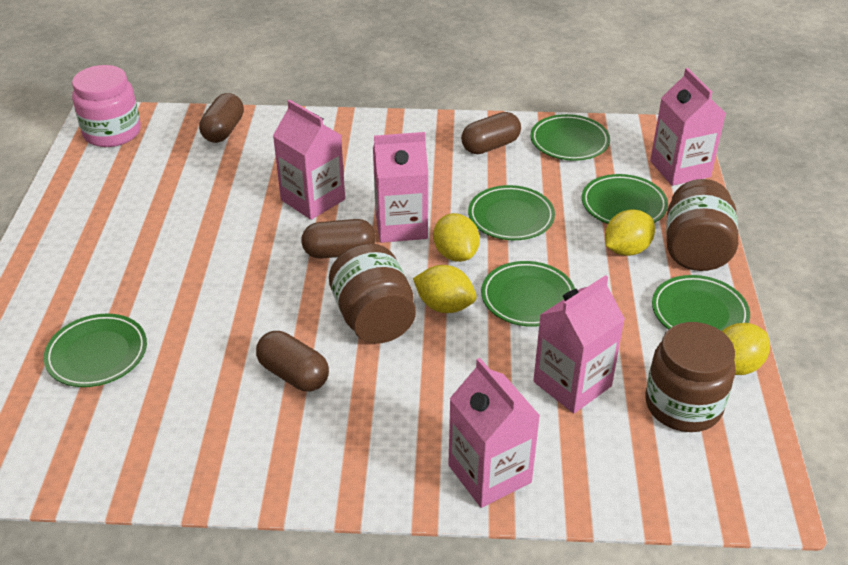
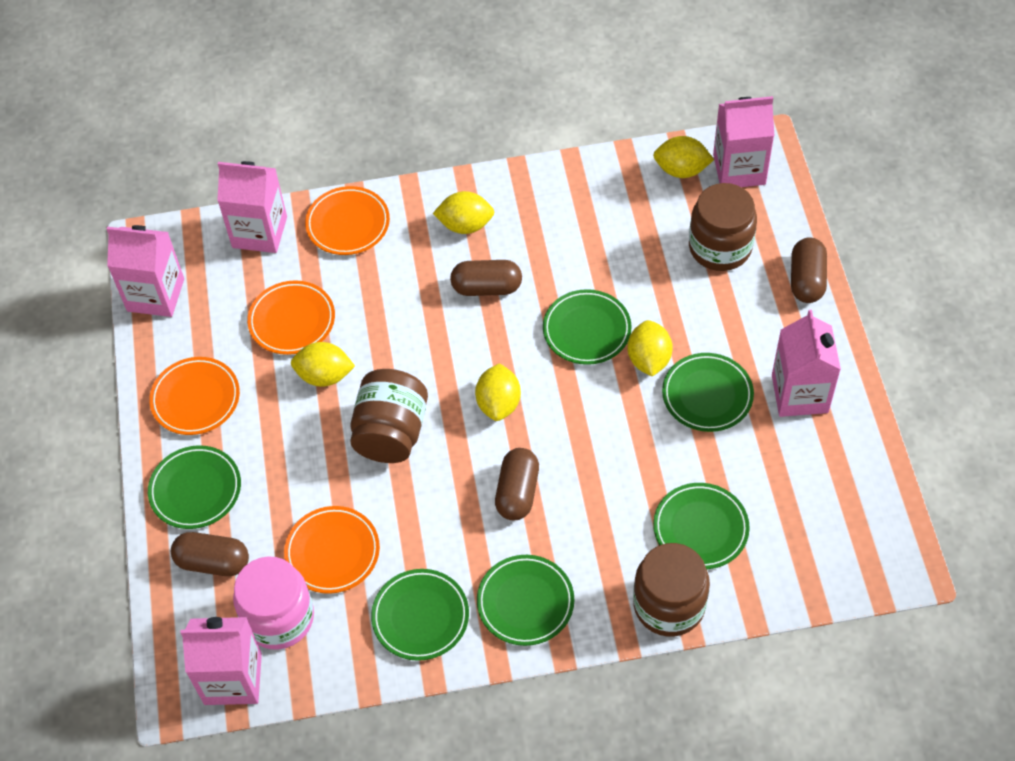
orange plate: 0 -> 4
yellow lemon: 4 -> 5

